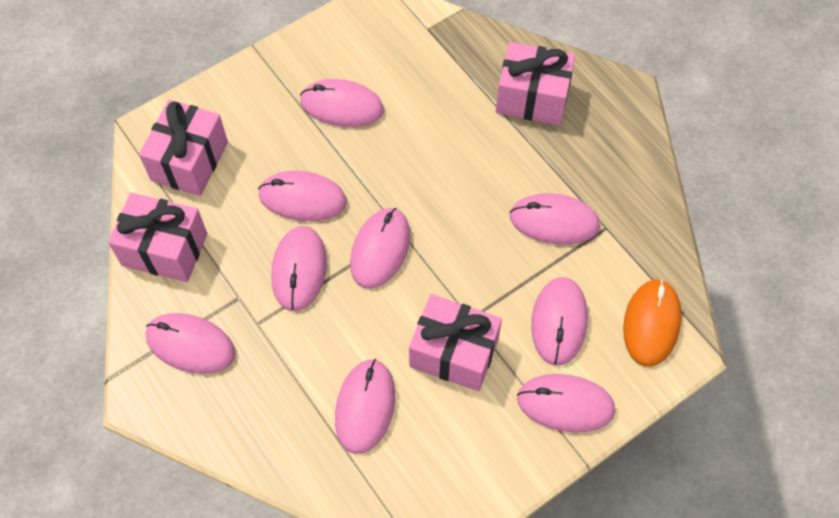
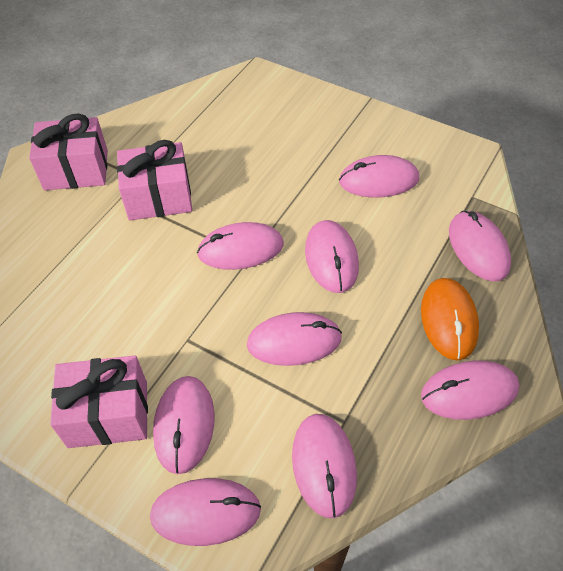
pink gift: 4 -> 3

